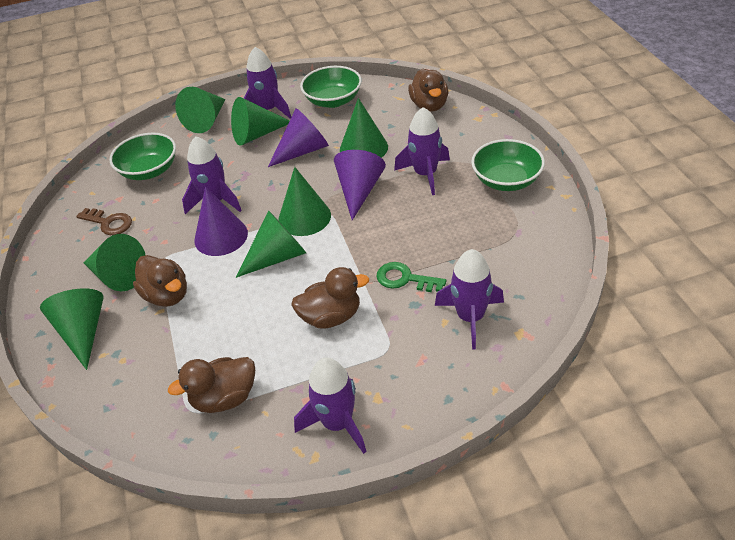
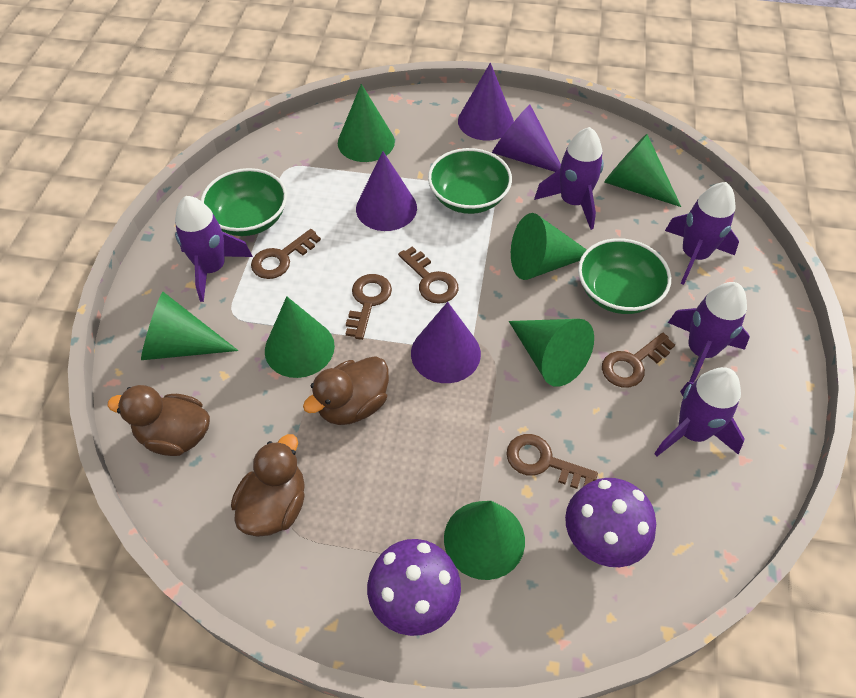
brown duck: 4 -> 3
brown key: 1 -> 5
green key: 1 -> 0
purple cone: 3 -> 4
purple mushroom: 0 -> 2

